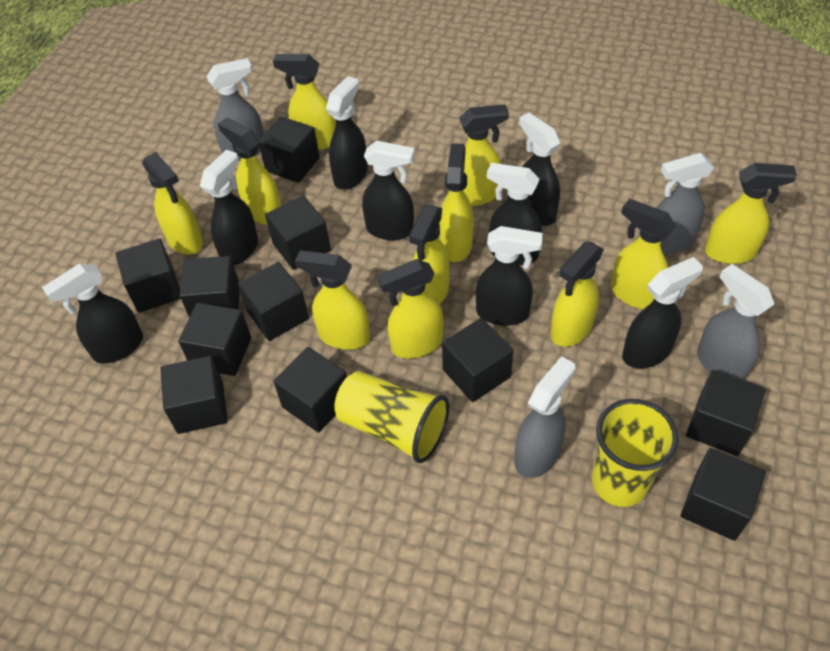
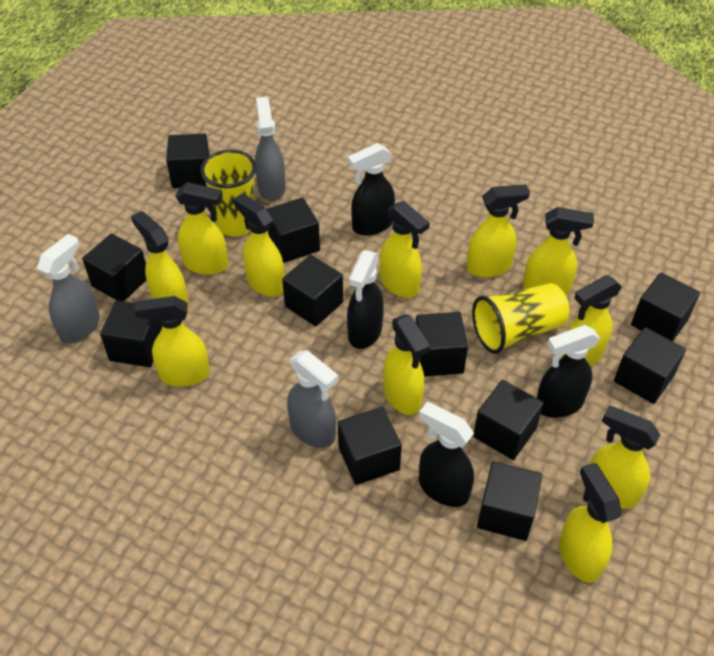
black spray bottle: 8 -> 4
grey spray bottle: 4 -> 3

